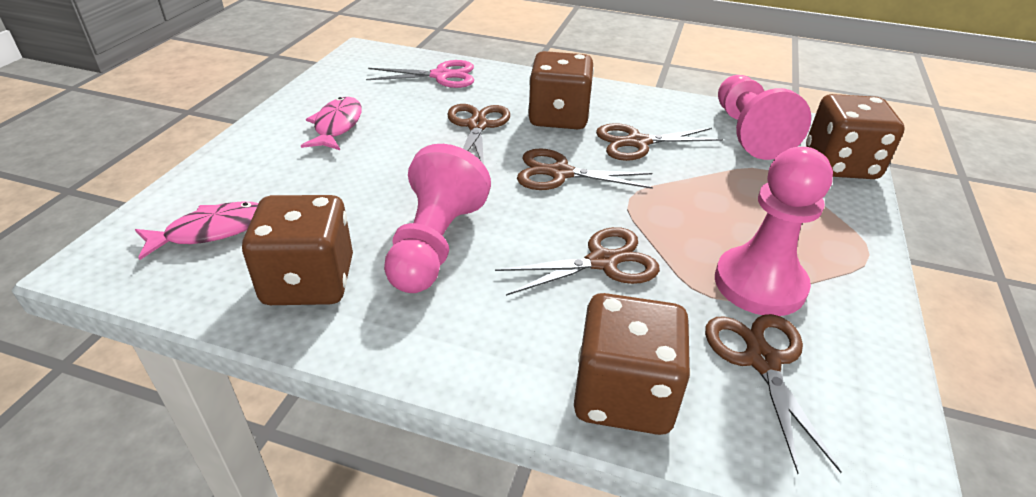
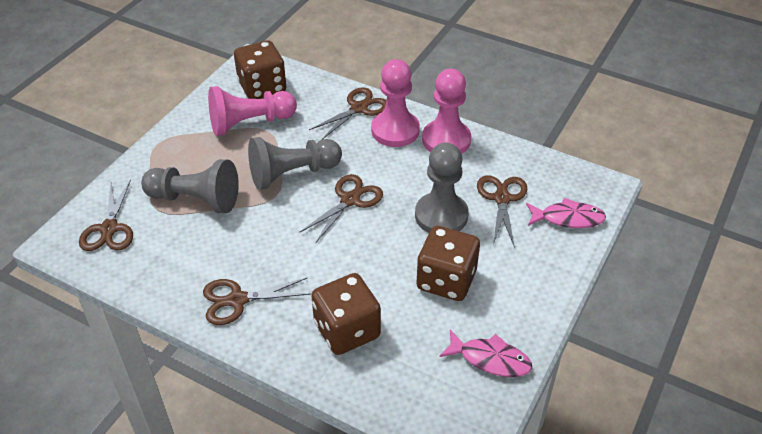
brown dice: 4 -> 3
grey pawn: 0 -> 3
pink scissors: 1 -> 0

